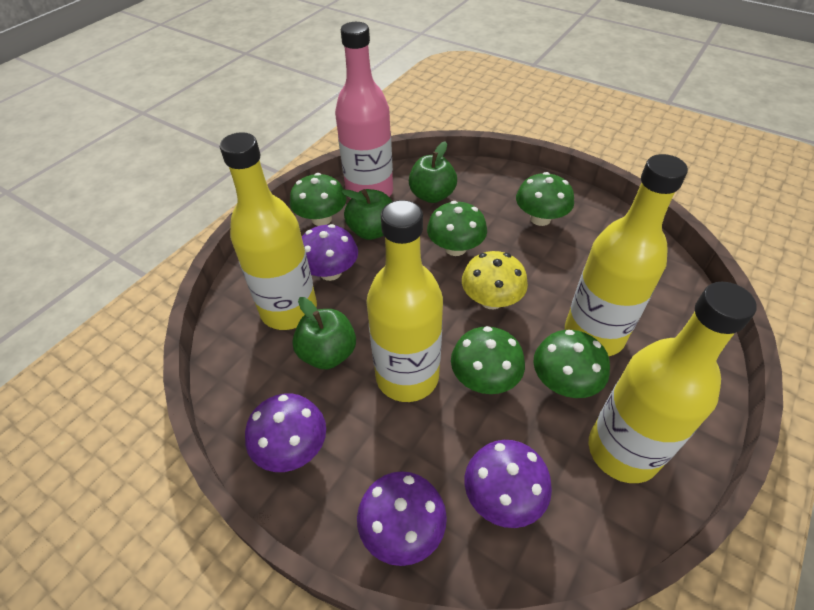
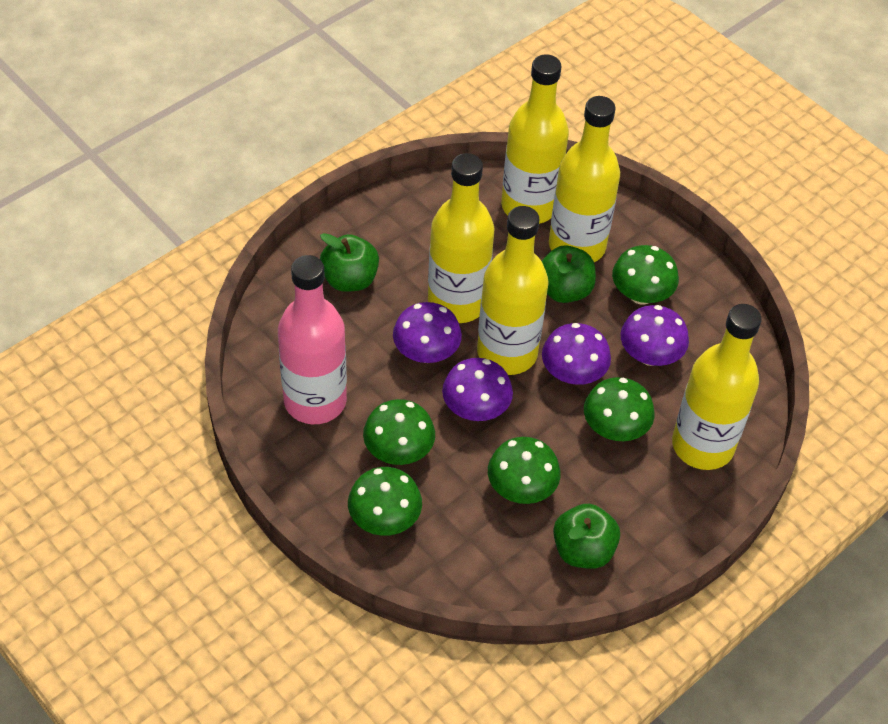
yellow bottle: 4 -> 5
yellow mushroom: 1 -> 0

